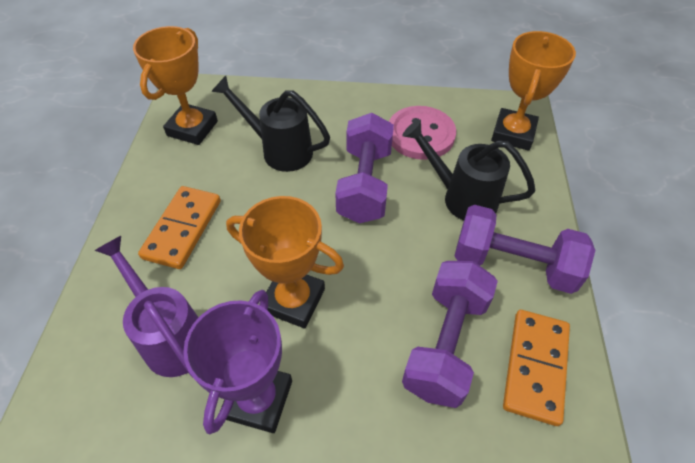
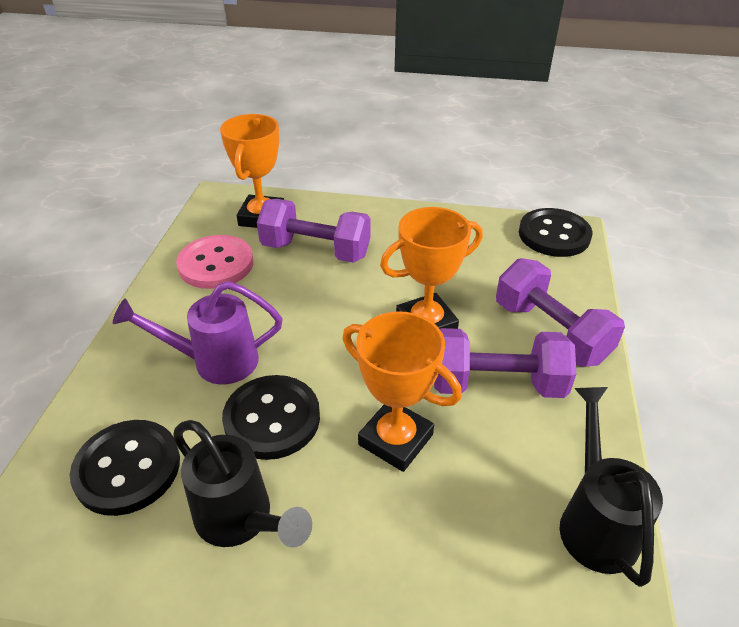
black button: 0 -> 3
orange domino: 2 -> 0
purple trophy: 1 -> 0

